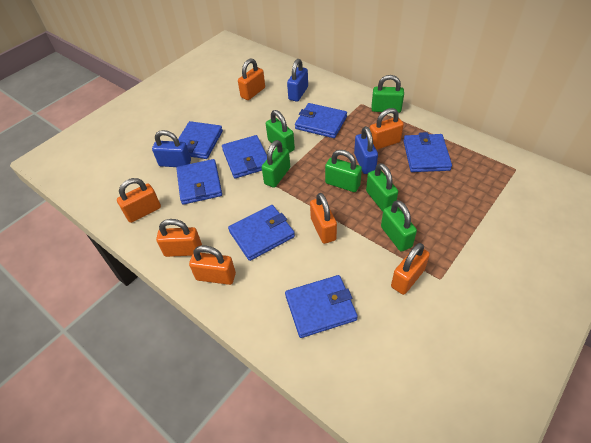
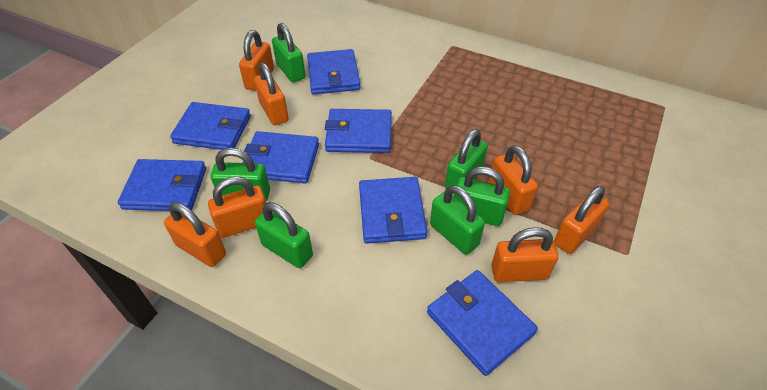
blue padlock: 3 -> 0

